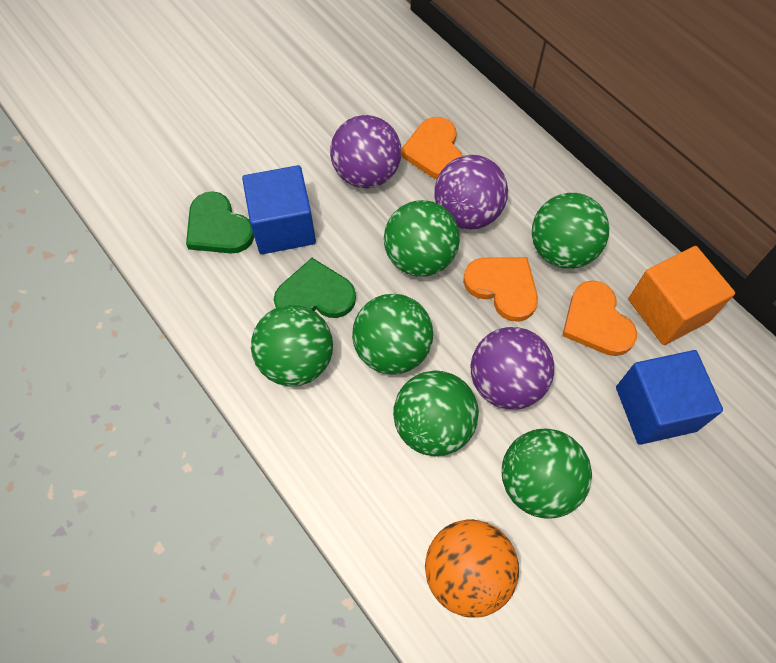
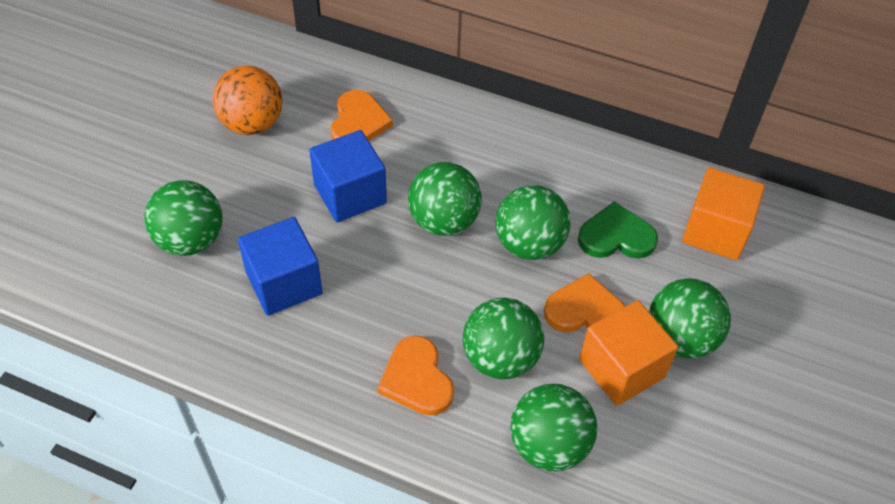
green heart: 2 -> 1
orange cube: 1 -> 2
purple ball: 3 -> 0

